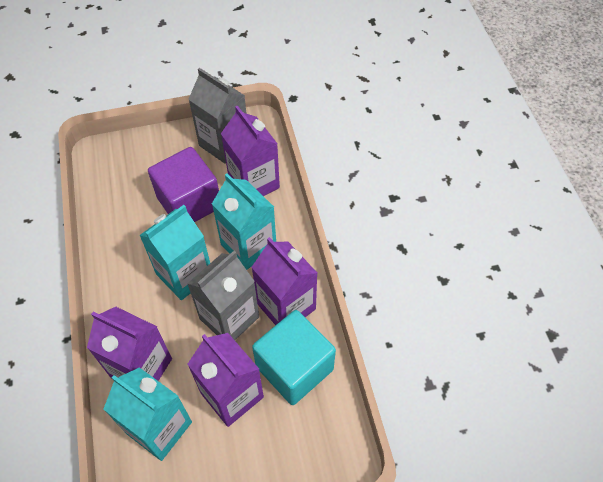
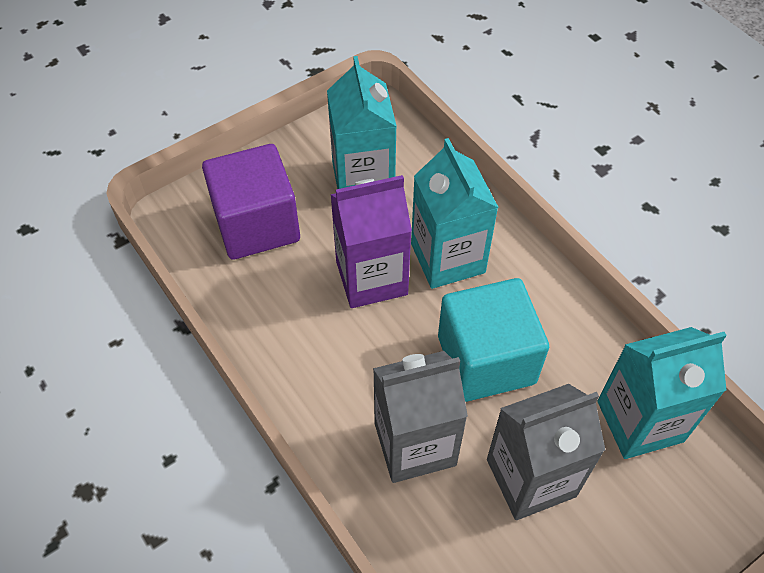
purple carton: 4 -> 1

